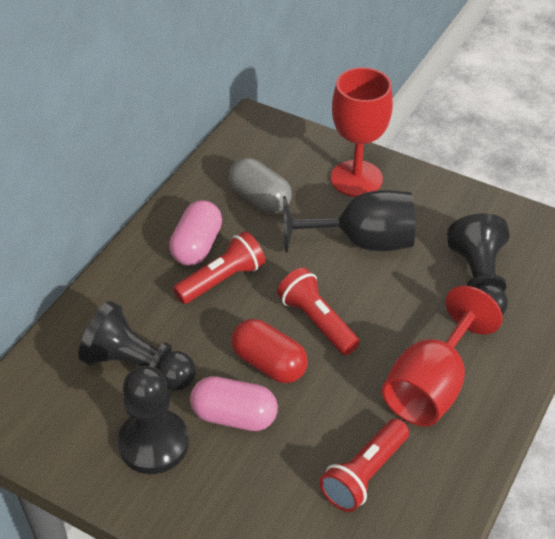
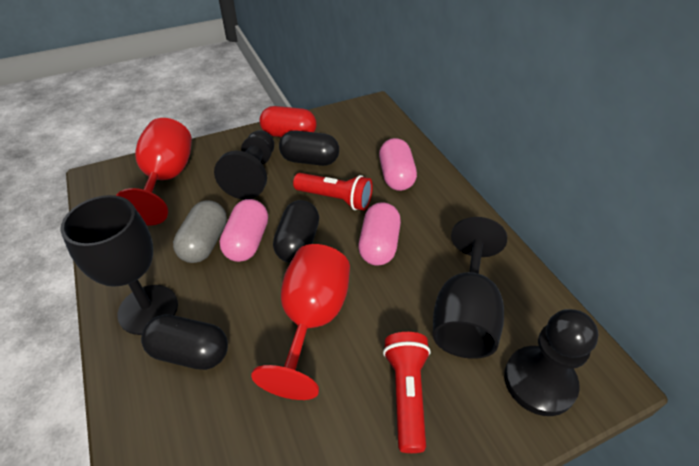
black capsule: 0 -> 3
black goblet: 1 -> 2
black pawn: 3 -> 2
pink capsule: 2 -> 3
red flashlight: 3 -> 2

